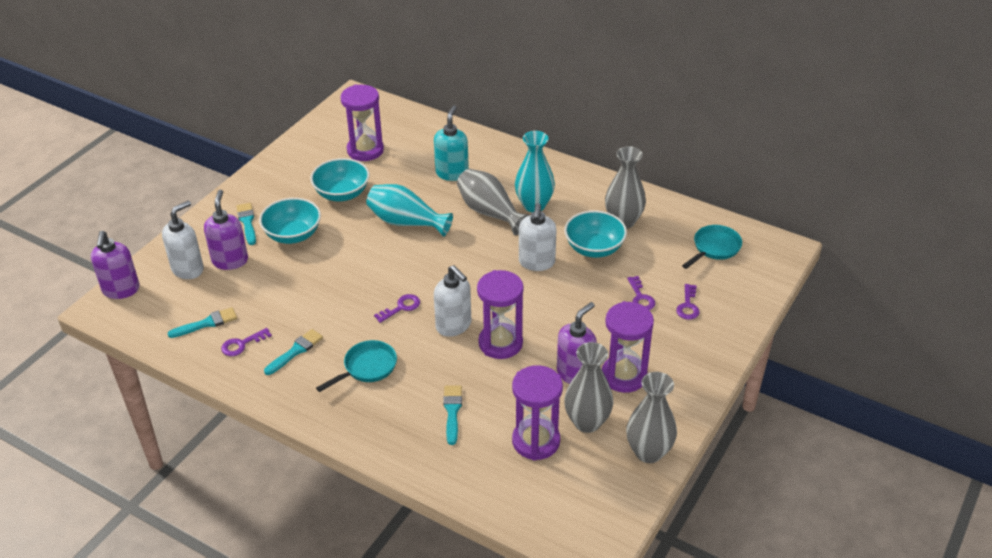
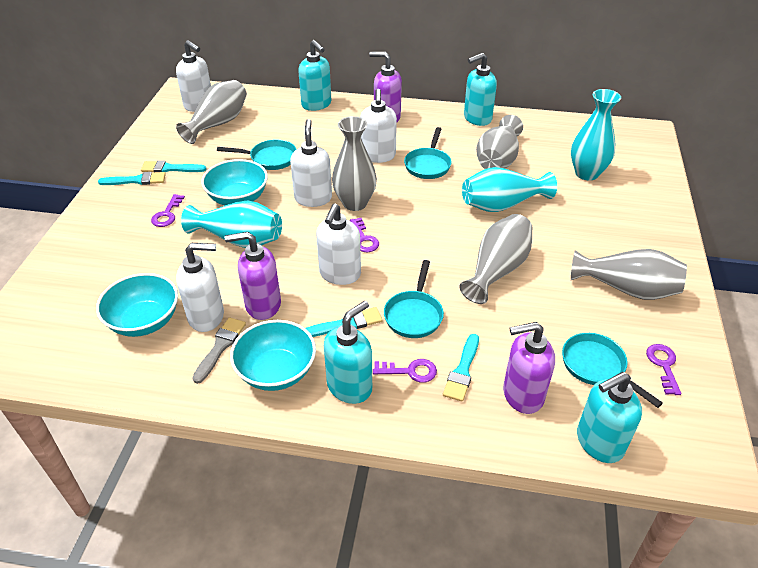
grey brush: 0 -> 1
grey vase: 4 -> 5
purple hourglass: 4 -> 0
turquoise pan: 2 -> 4
turquoise soap dispenser: 1 -> 4
turquoise vase: 2 -> 3
white soap dispenser: 3 -> 5

